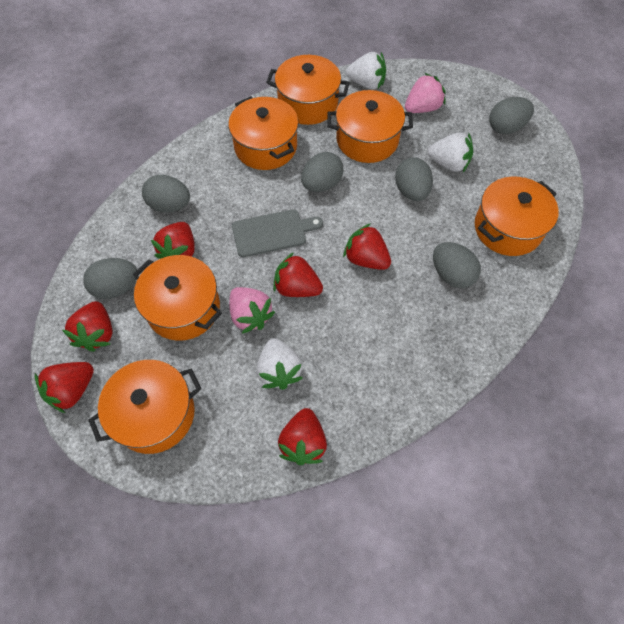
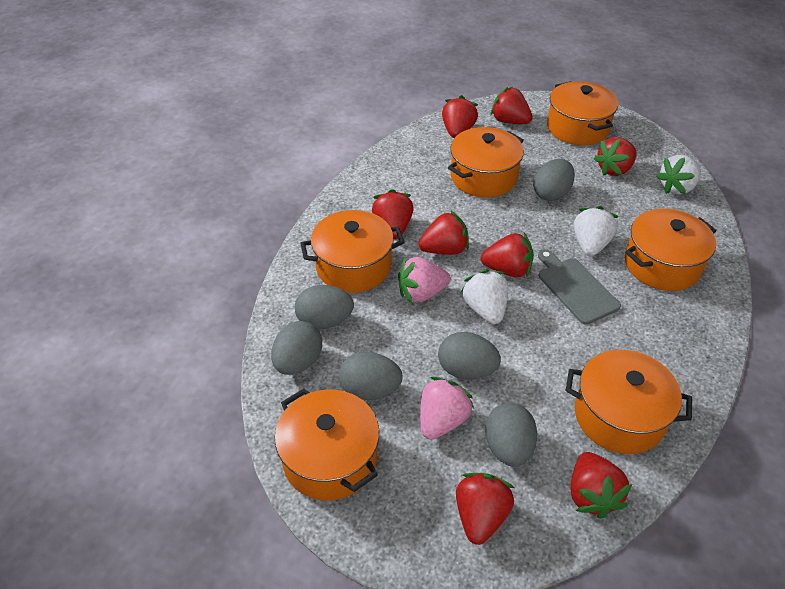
red strawberry: 6 -> 8

